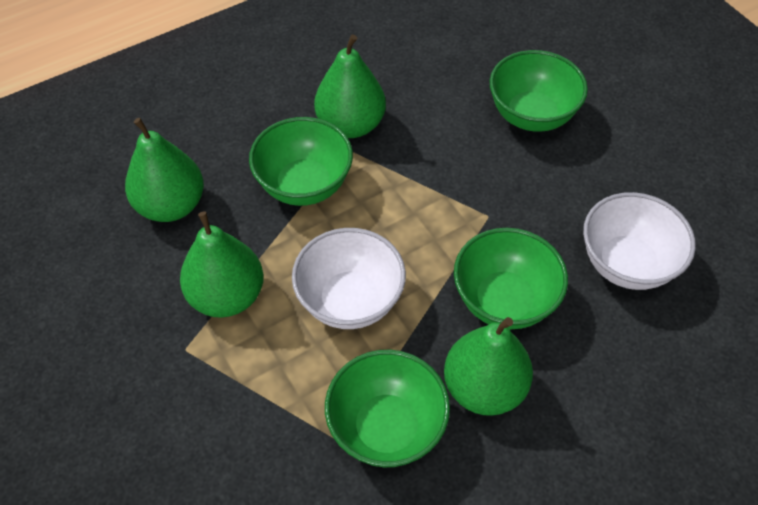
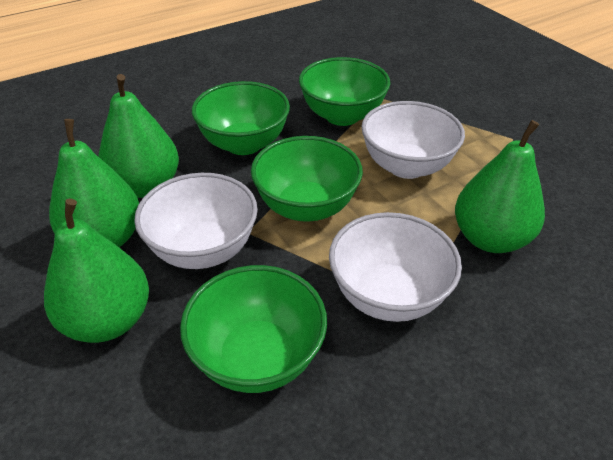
white bowl: 2 -> 3

